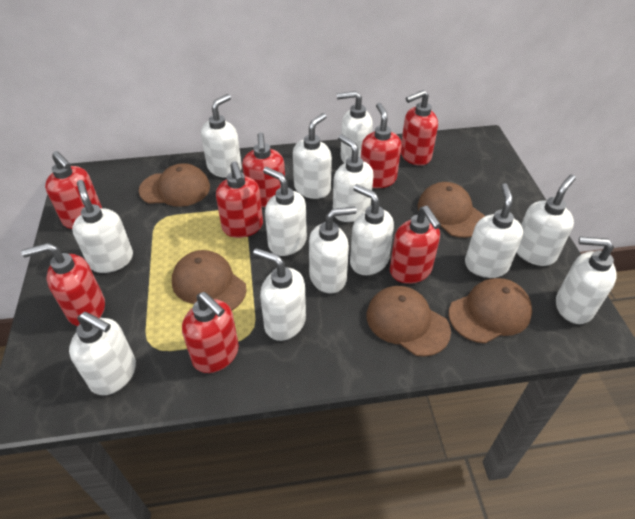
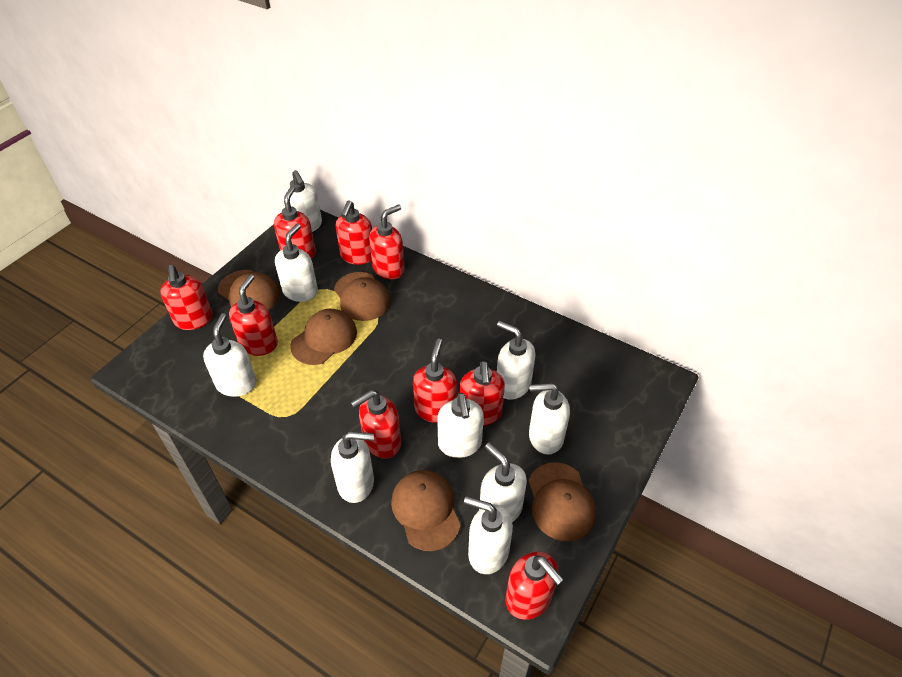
red soap dispenser: 8 -> 9
white soap dispenser: 13 -> 9

